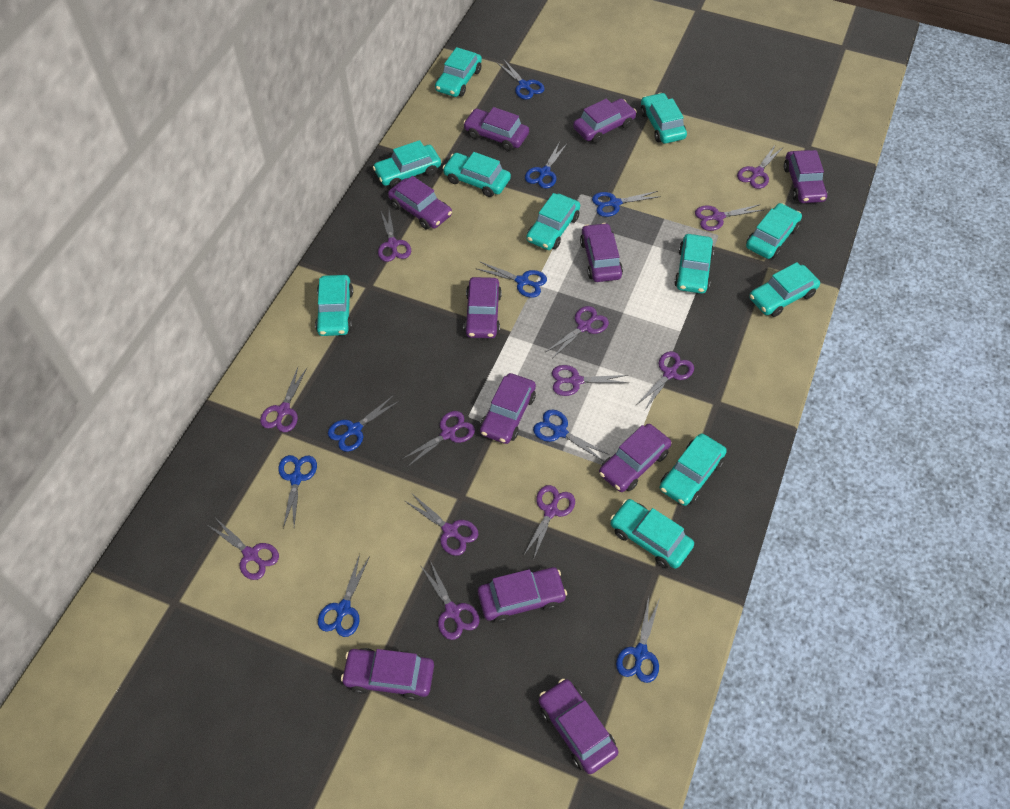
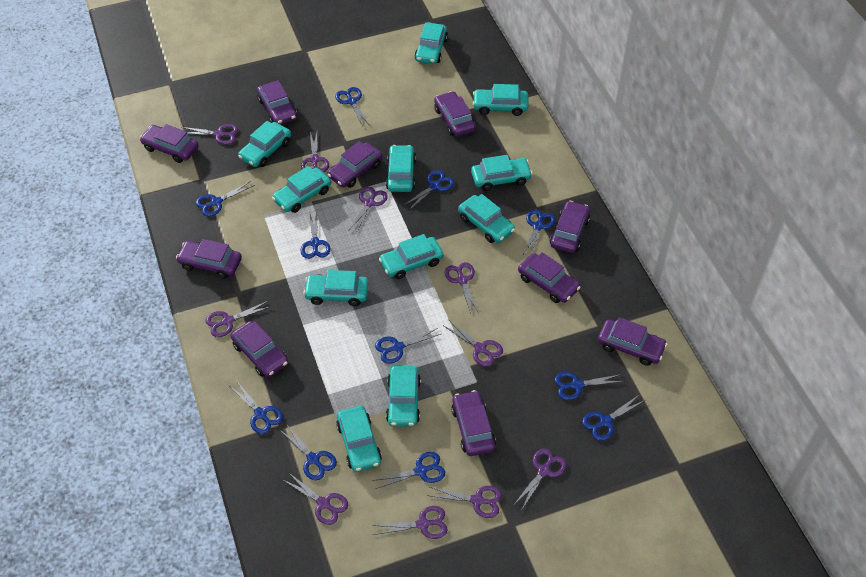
blue scissors: 9 -> 11
purple car: 11 -> 10
purple scissors: 12 -> 10

